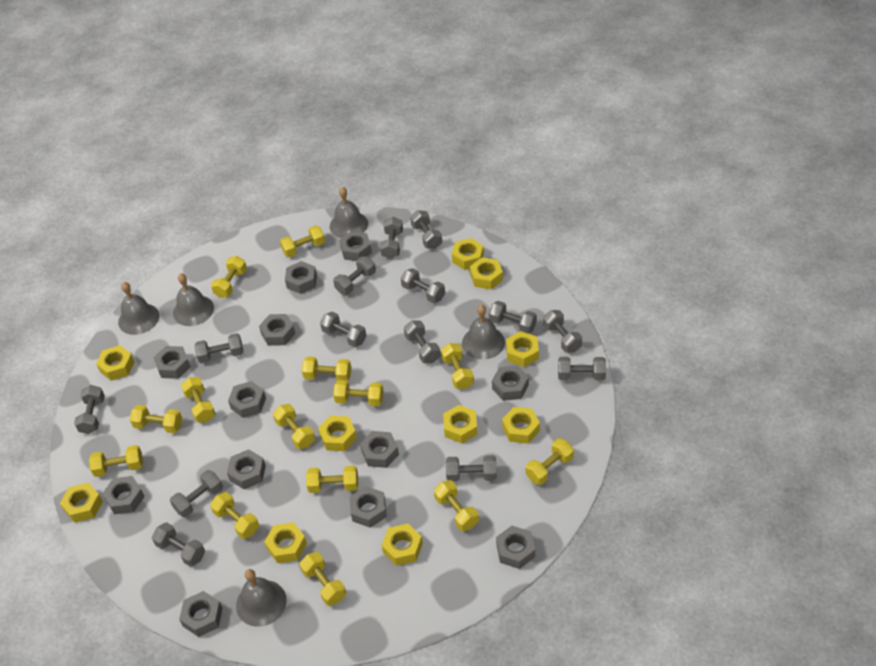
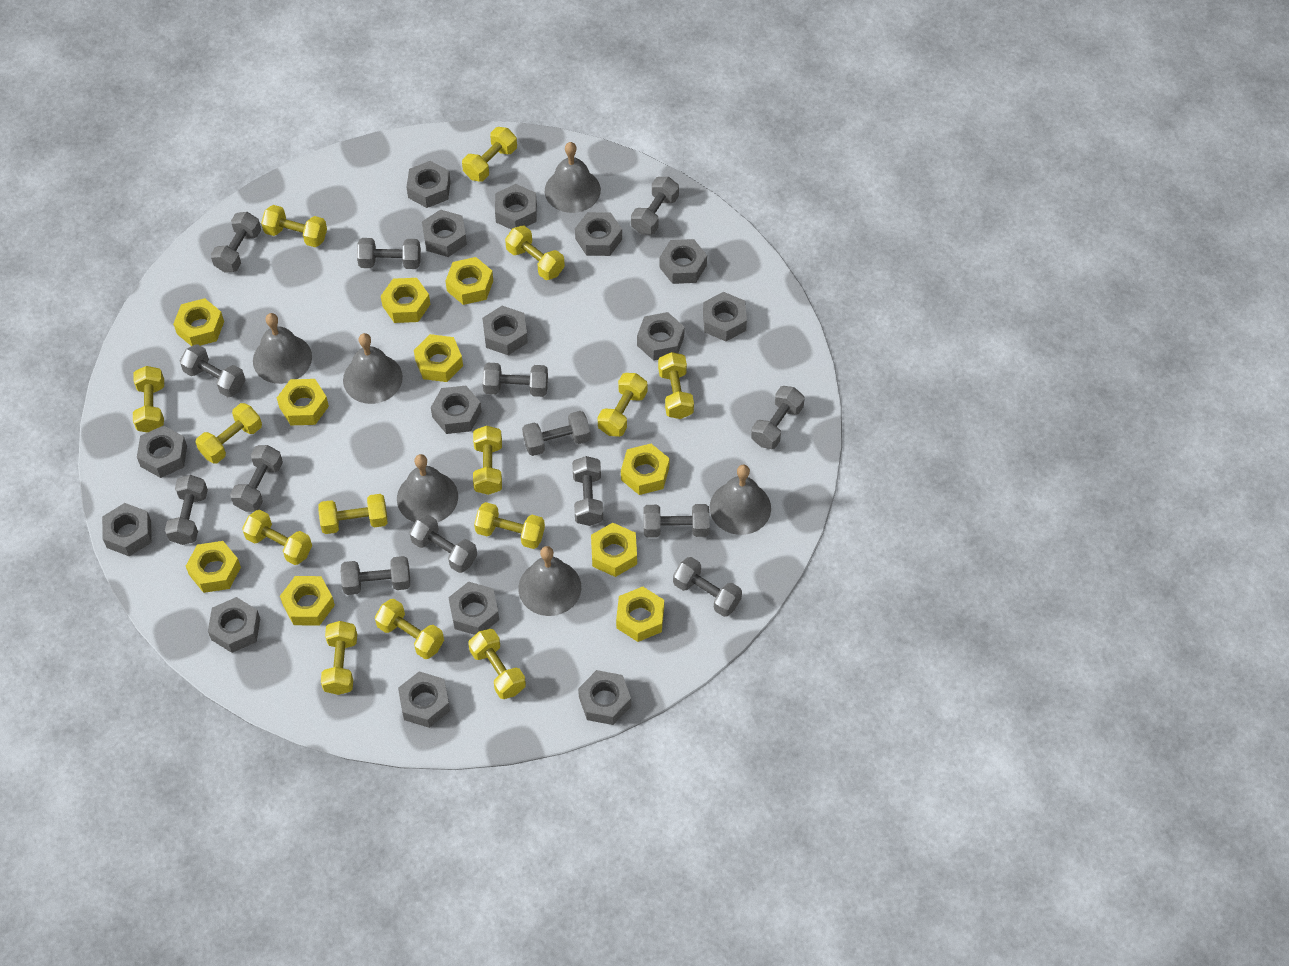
grey bell: 5 -> 6
grey nut: 12 -> 15

